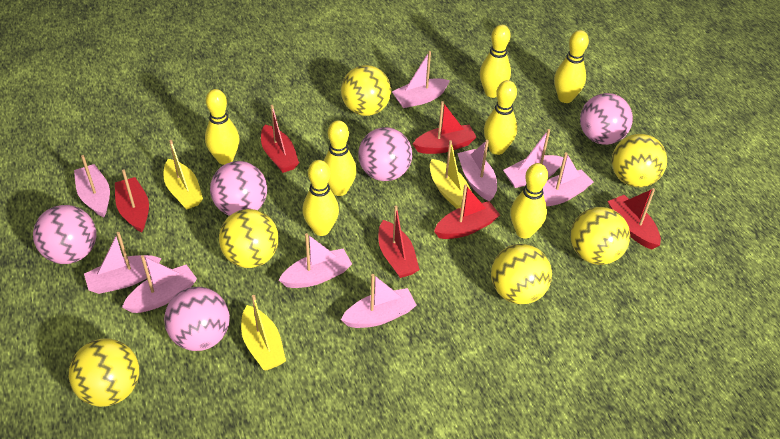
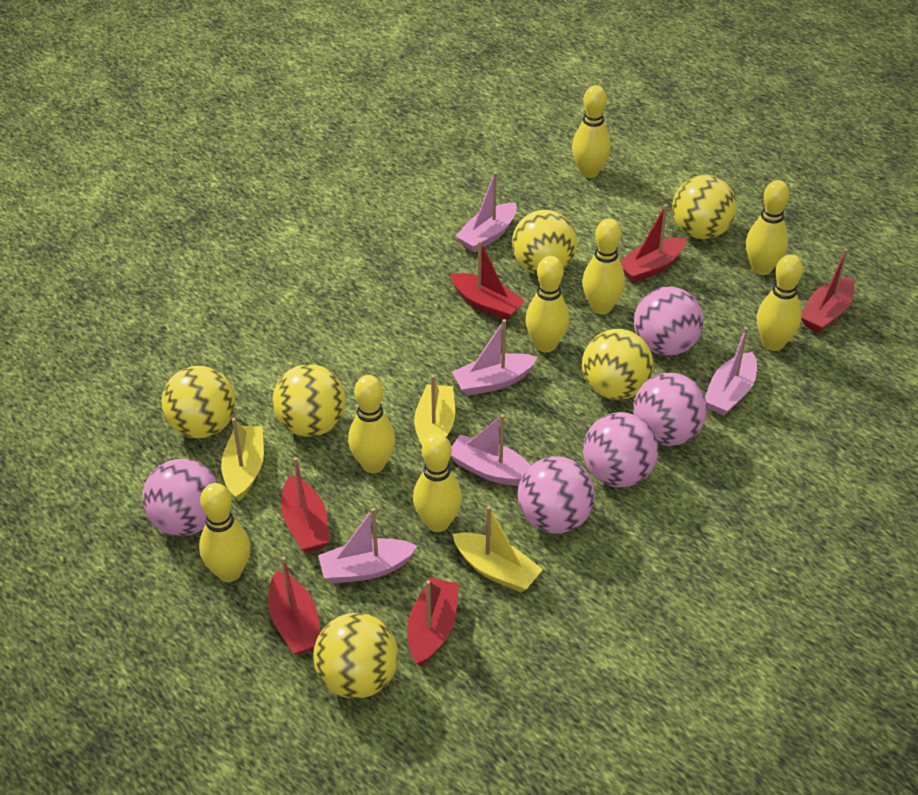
pink boat: 9 -> 5
yellow bowling pin: 7 -> 8

